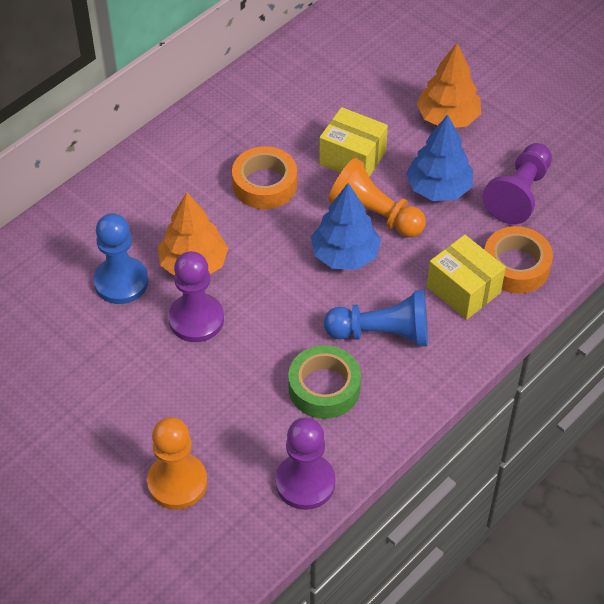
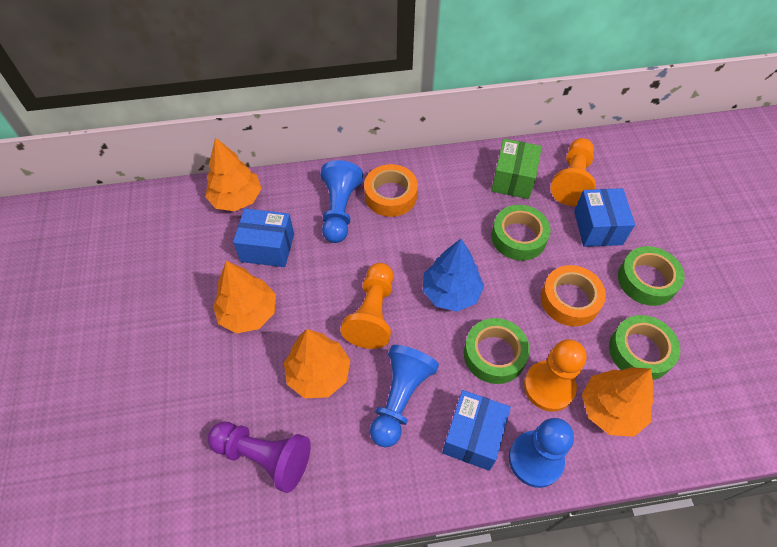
blue box: 0 -> 3
blue pawn: 2 -> 3
blue tree: 2 -> 1
green box: 0 -> 1
green tape: 1 -> 4
orange pawn: 2 -> 3
orange tree: 2 -> 4
purple pawn: 3 -> 1
yellow box: 2 -> 0

